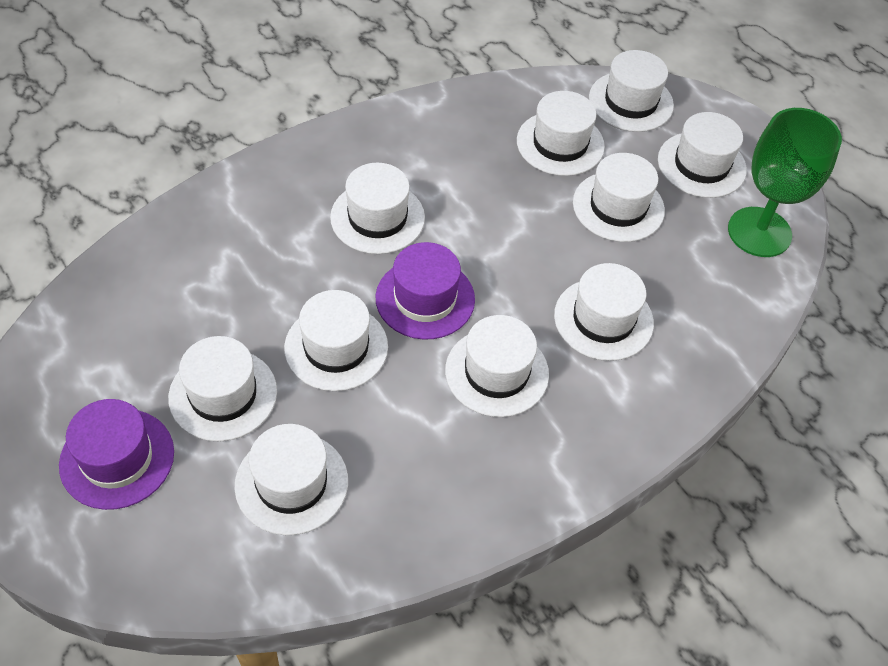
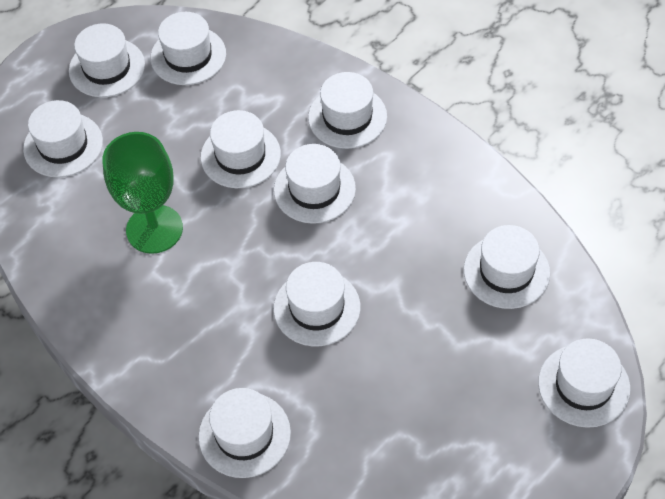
purple hat: 2 -> 0

